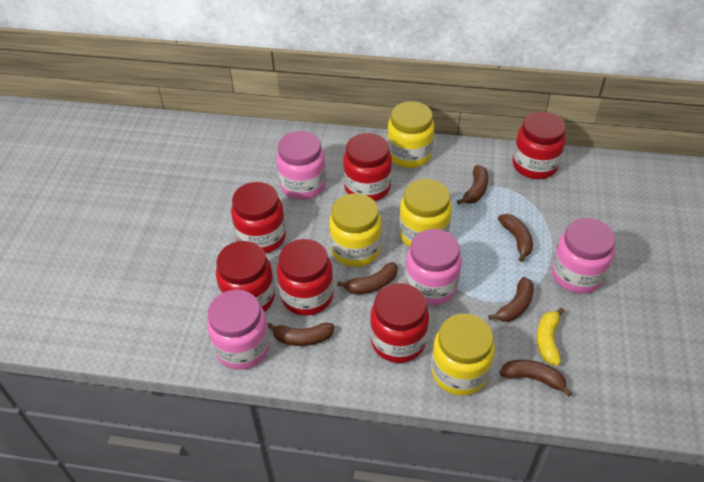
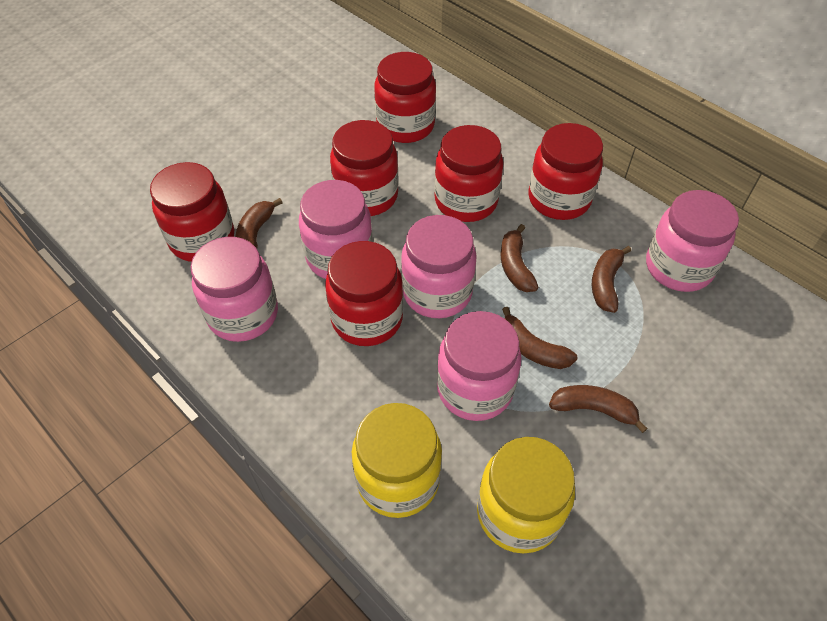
brown banana: 6 -> 5
pink jar: 4 -> 5
yellow banana: 1 -> 0
yellow jar: 4 -> 2

